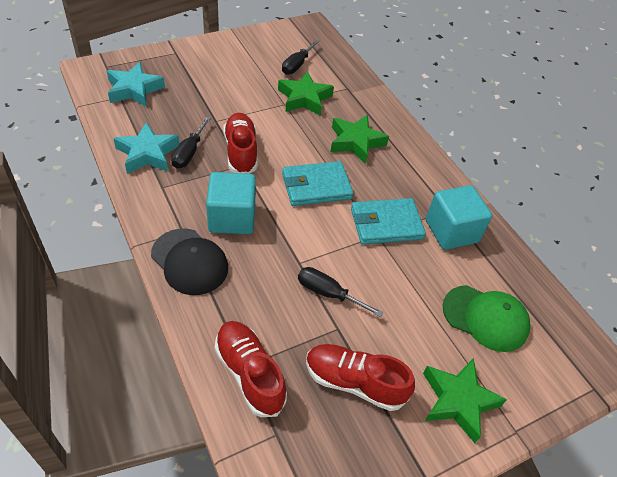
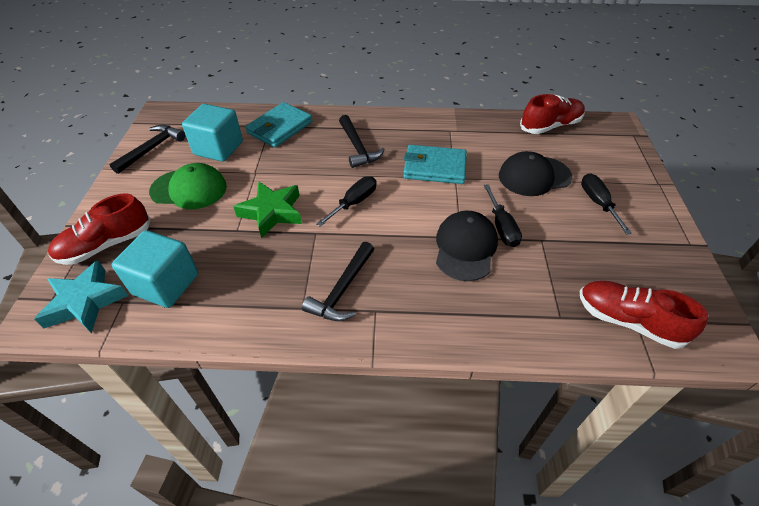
black cap: 1 -> 2
black hammer: 0 -> 3
green star: 3 -> 1
turquoise star: 2 -> 1

